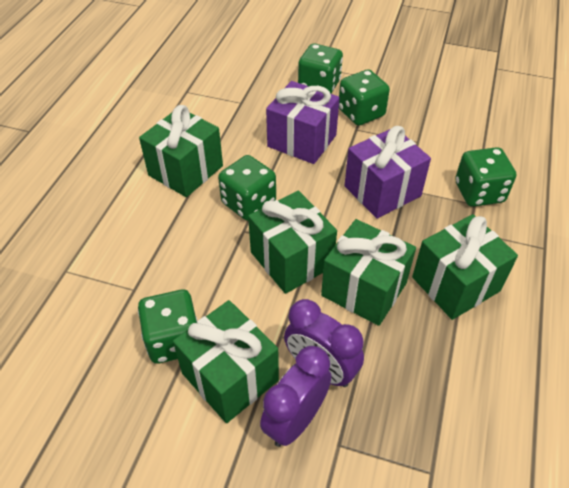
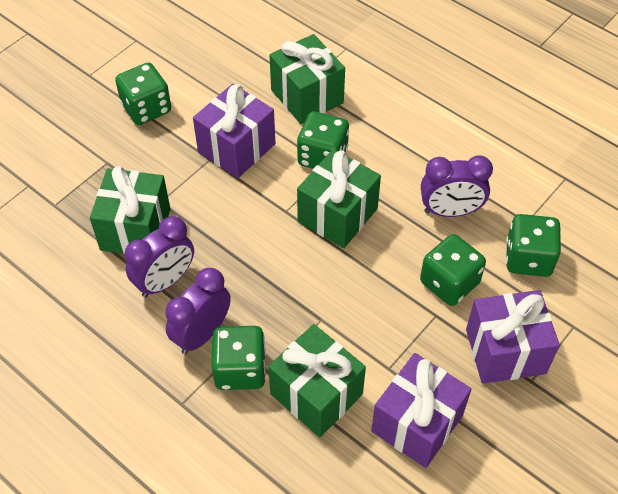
green gift: 5 -> 4
purple clock: 2 -> 3
purple gift: 2 -> 3

